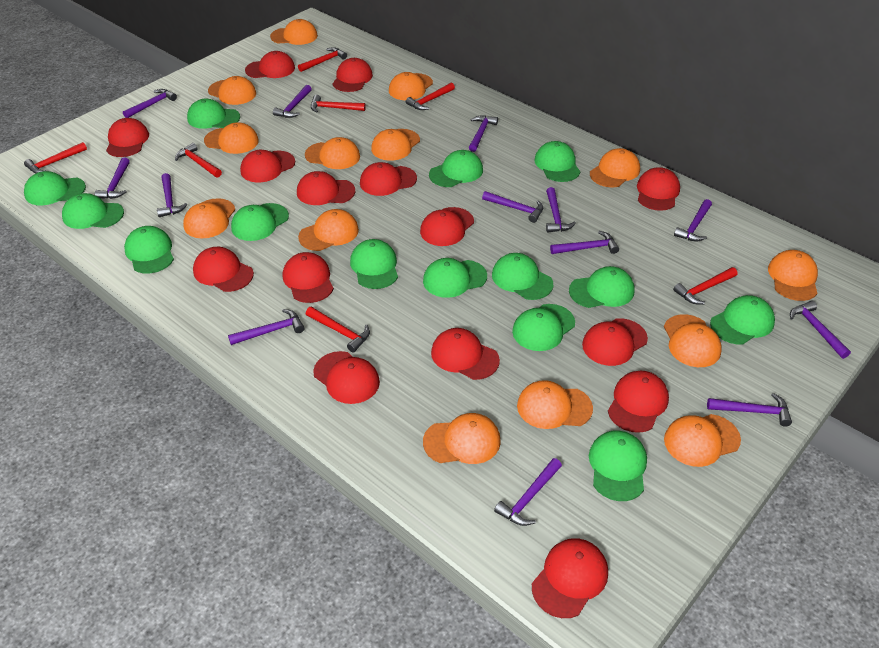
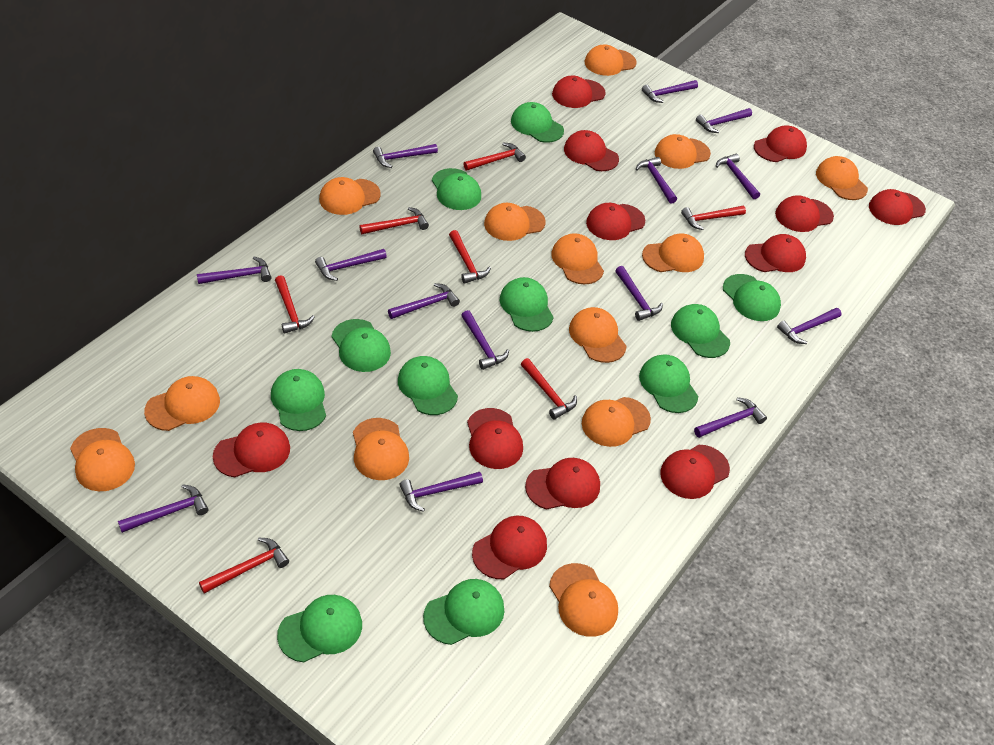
green cap: 14 -> 11
orange cap: 14 -> 13
purple hammer: 13 -> 14
red cap: 15 -> 12

